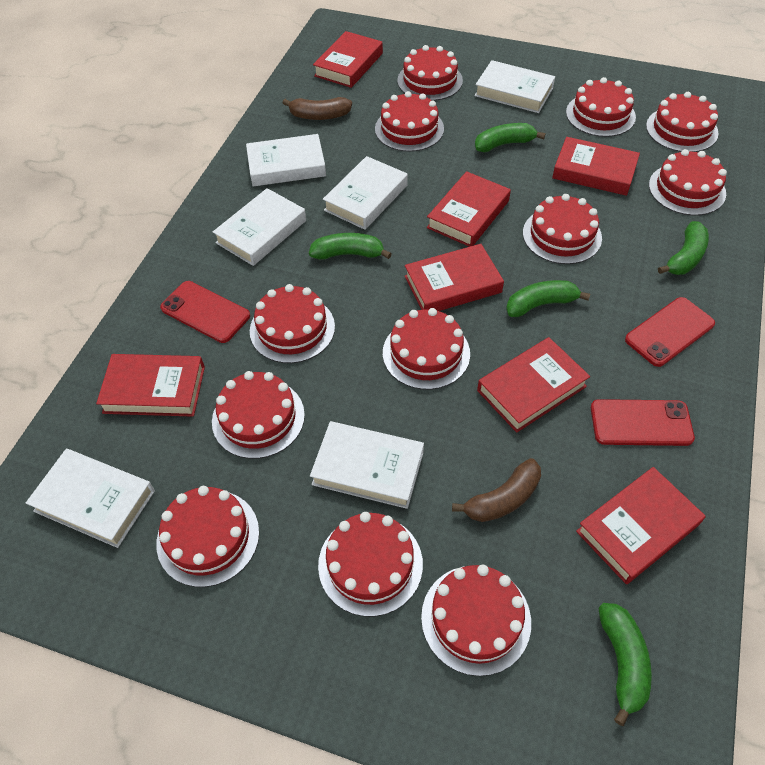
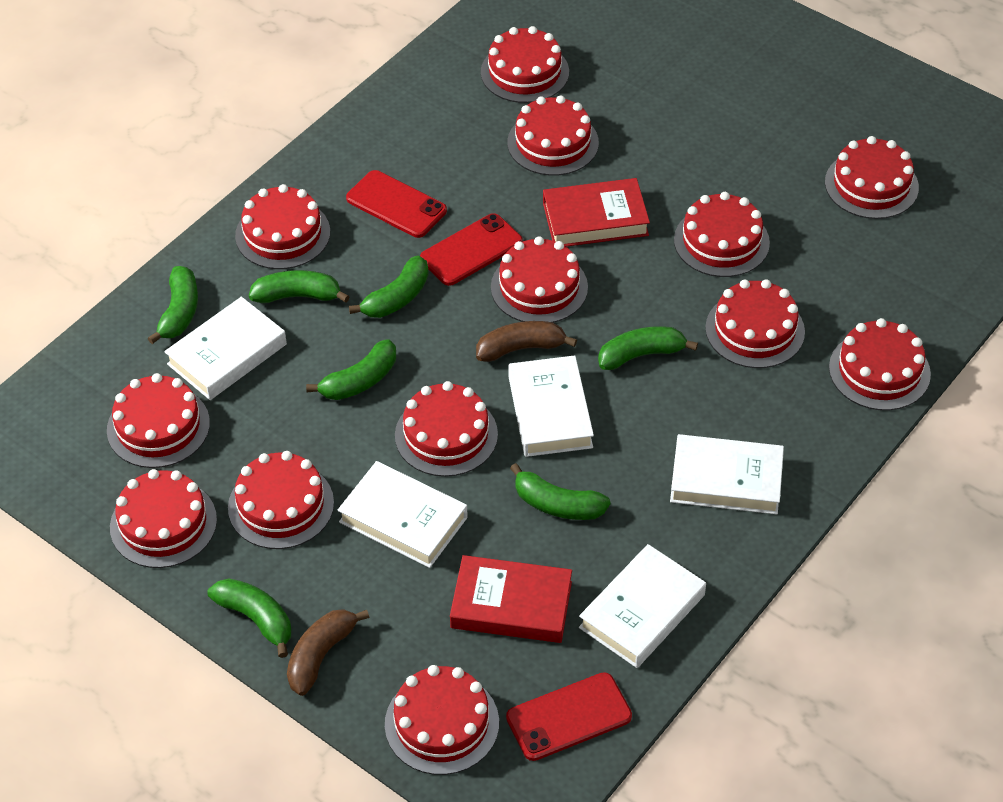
green banana: 5 -> 7
red book: 7 -> 2
red cake: 12 -> 13
white book: 6 -> 5

